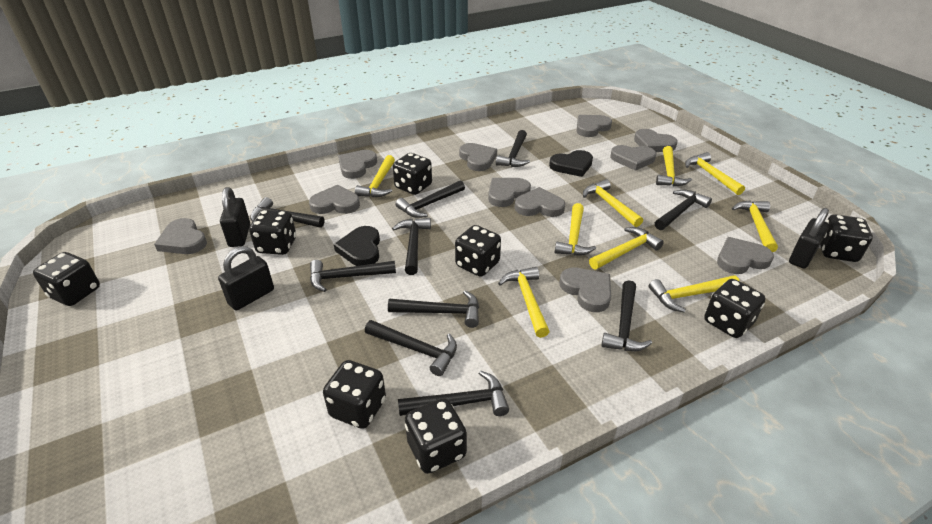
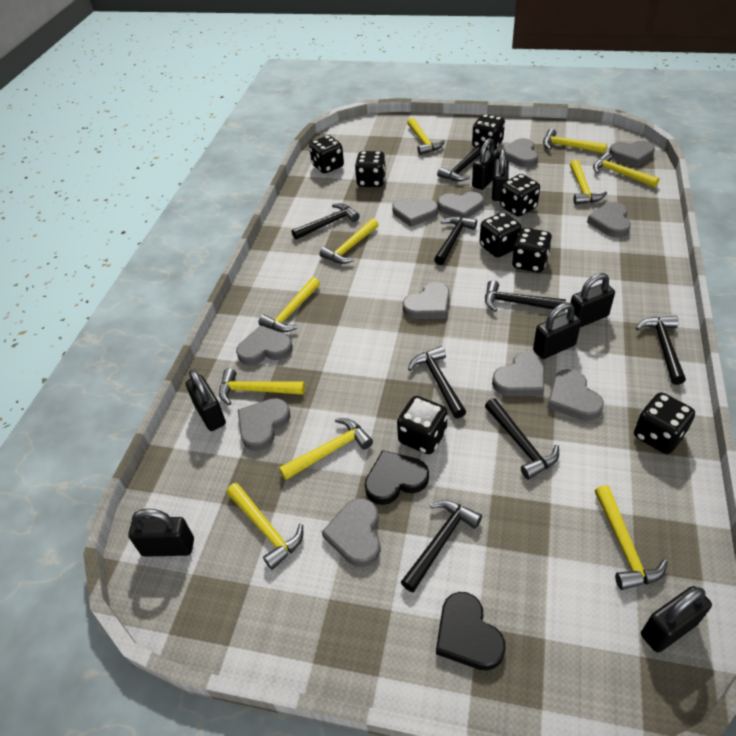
black hammer: 10 -> 8
black padlock: 3 -> 7
yellow hammer: 9 -> 10

